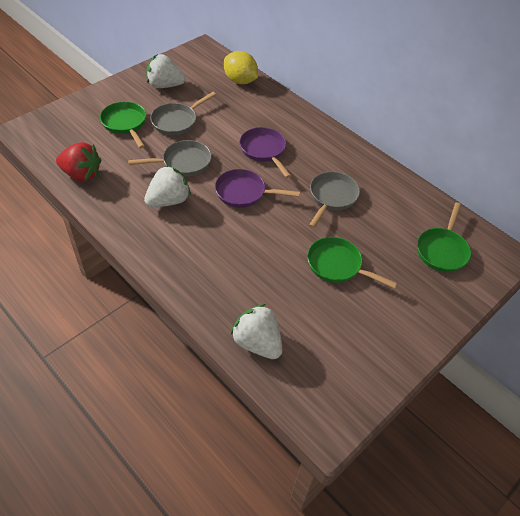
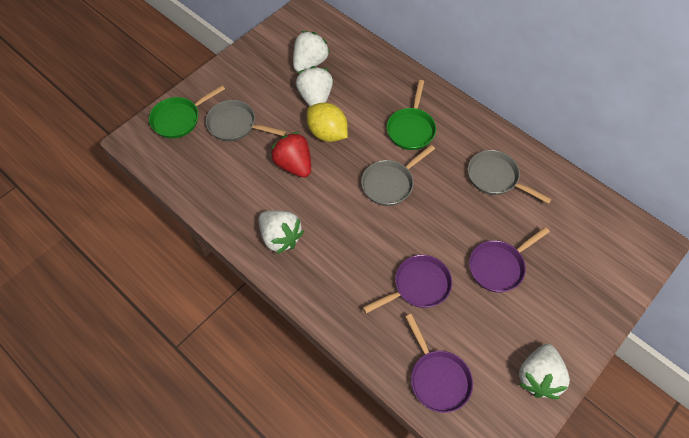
green pan: 3 -> 2
purple pan: 2 -> 3
white strawberry: 3 -> 4

